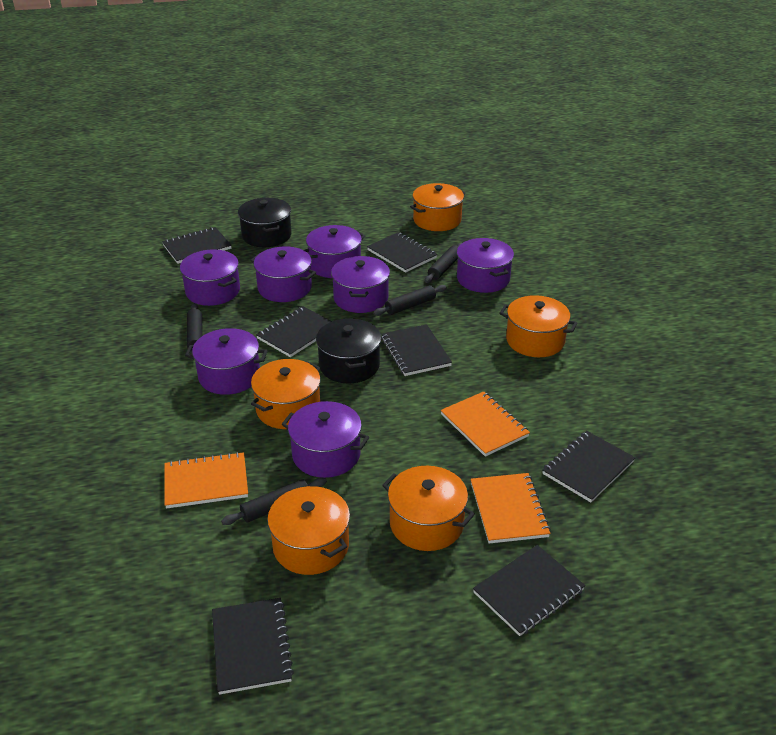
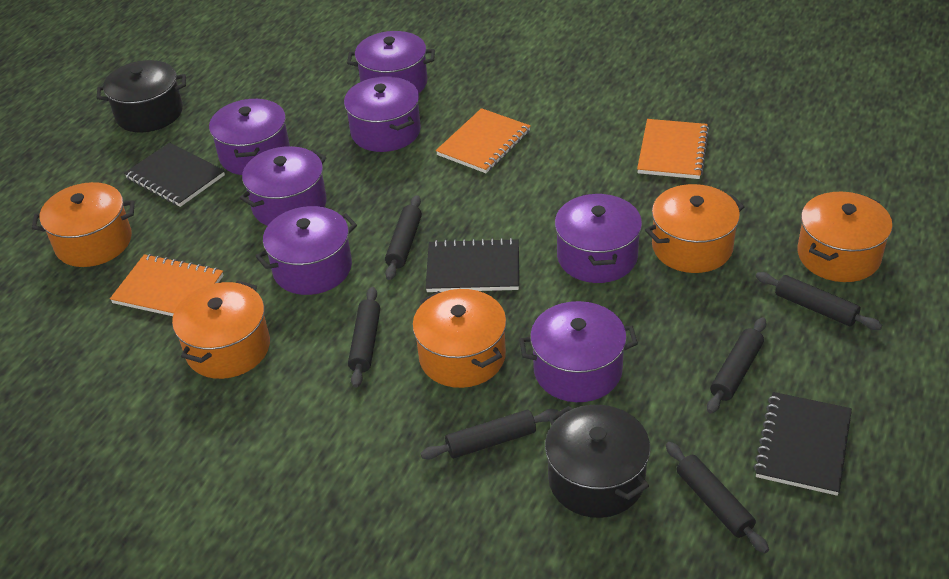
black notebook: 7 -> 3
black rolling pin: 4 -> 6

